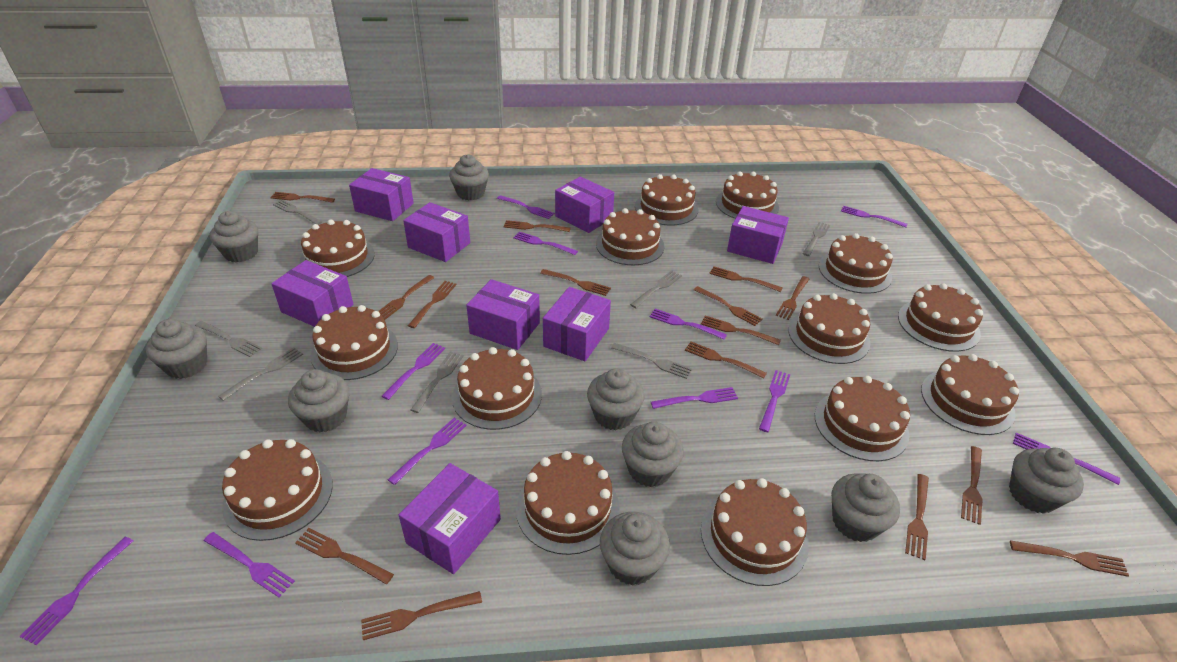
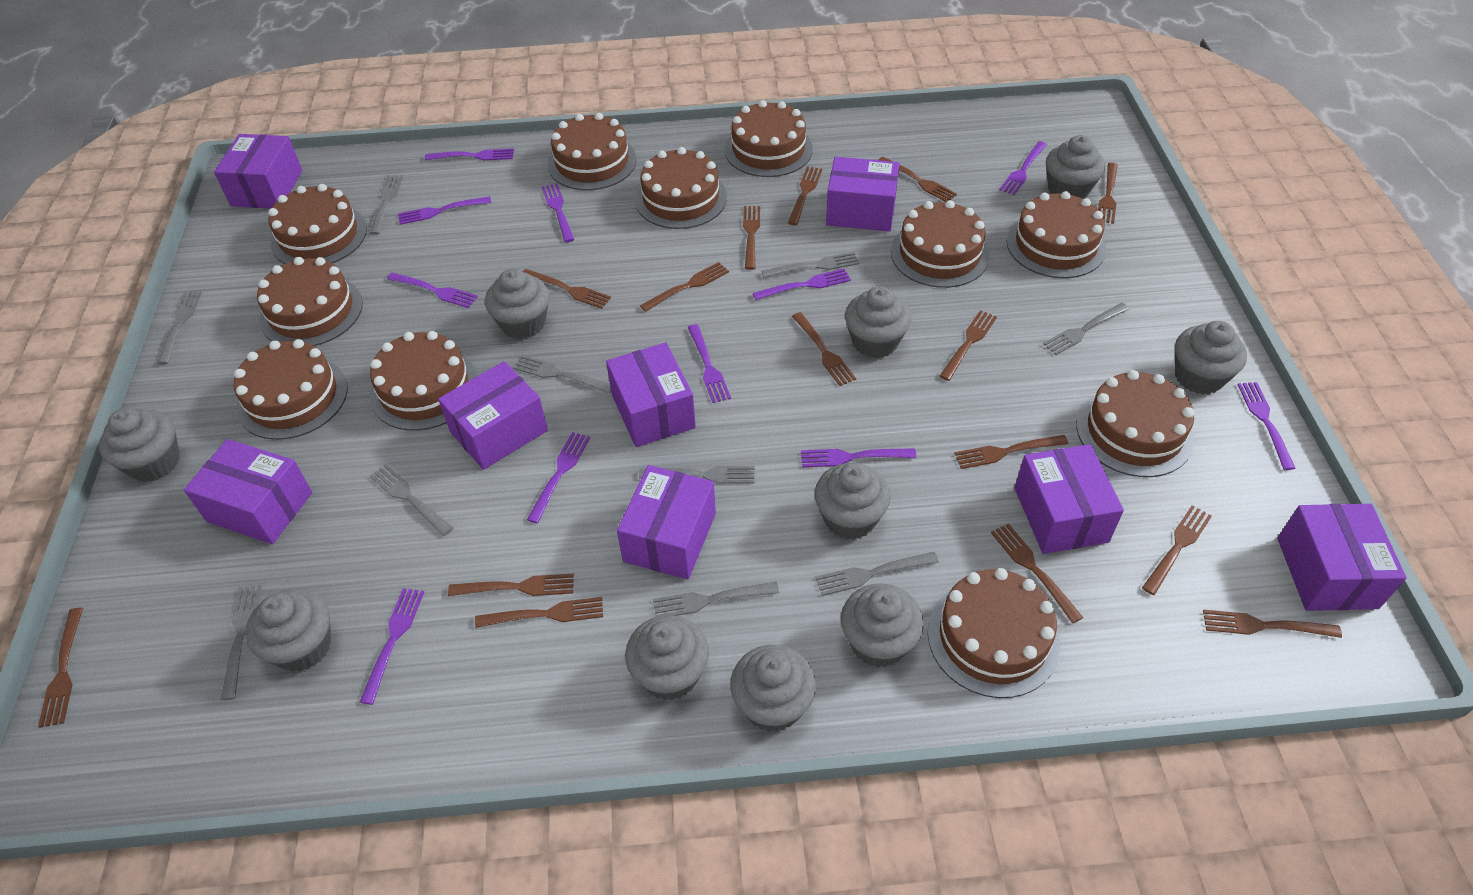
brown cake: 14 -> 11
grey cupcake: 9 -> 10
grey fork: 7 -> 10

